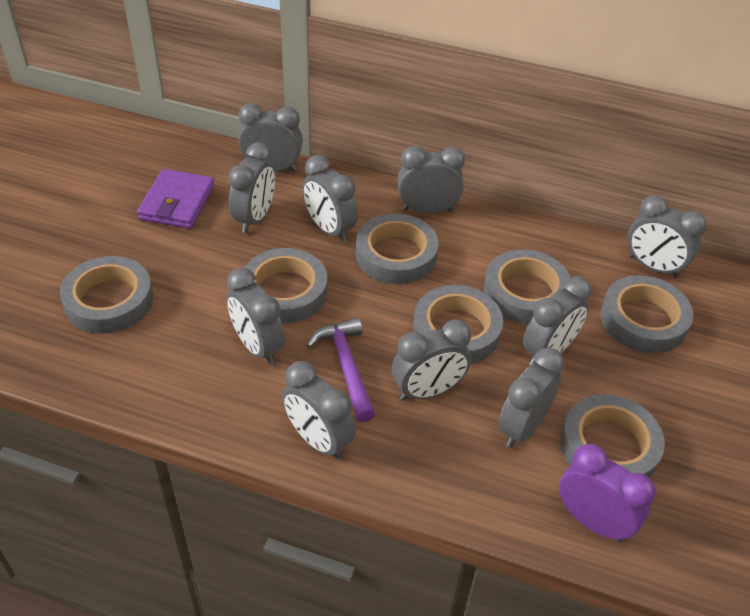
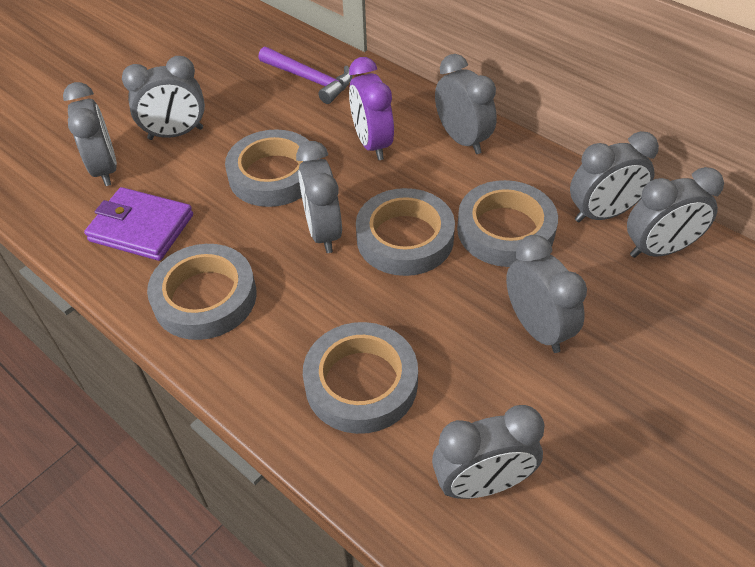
grey clock: 10 -> 8
grey tape: 7 -> 5

